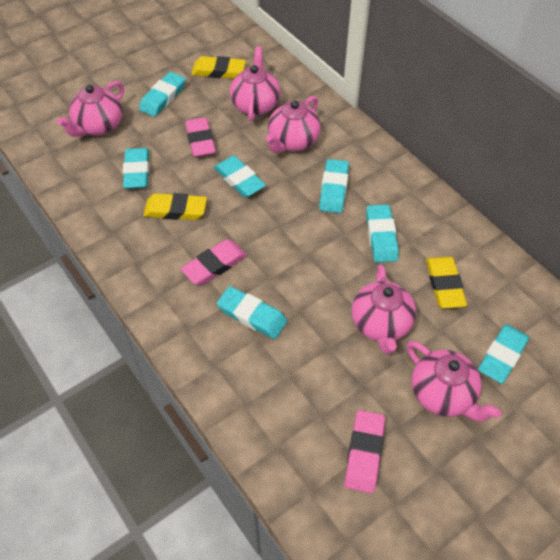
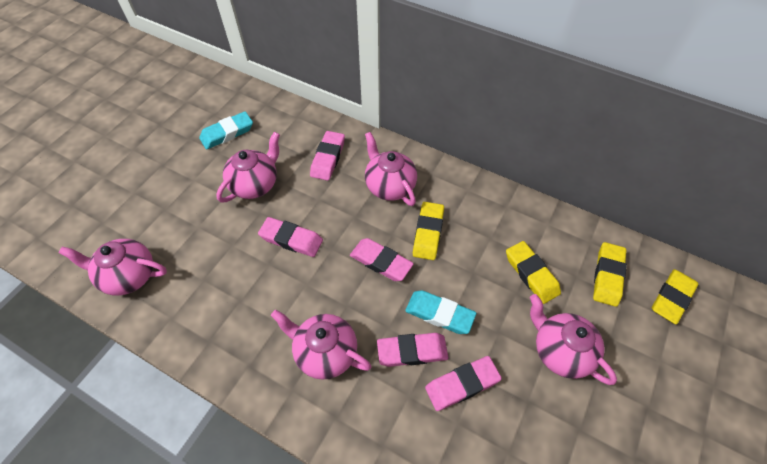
pink eraser: 3 -> 5
turquoise eraser: 7 -> 2
yellow eraser: 3 -> 4

